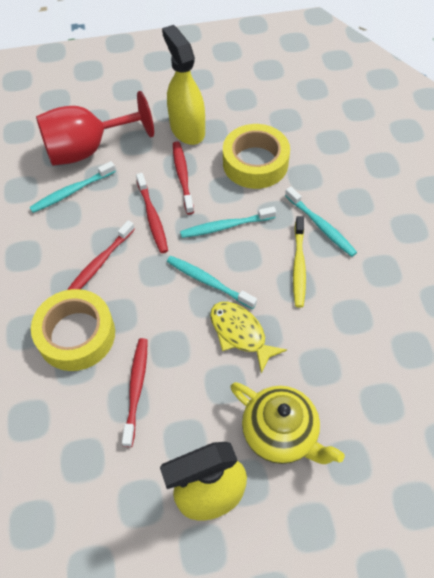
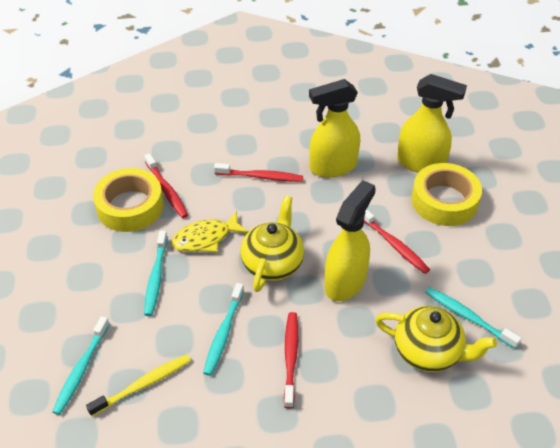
red goblet: 1 -> 0
yellow spray bottle: 2 -> 3
yellow teapot: 1 -> 2

